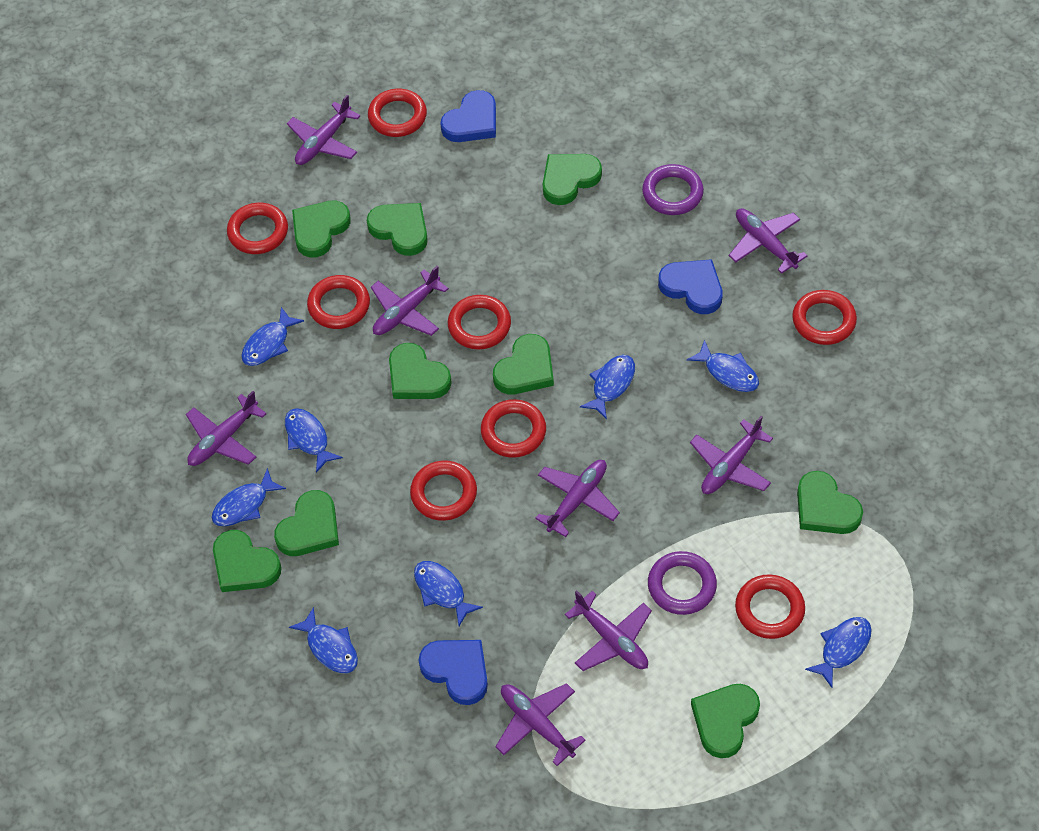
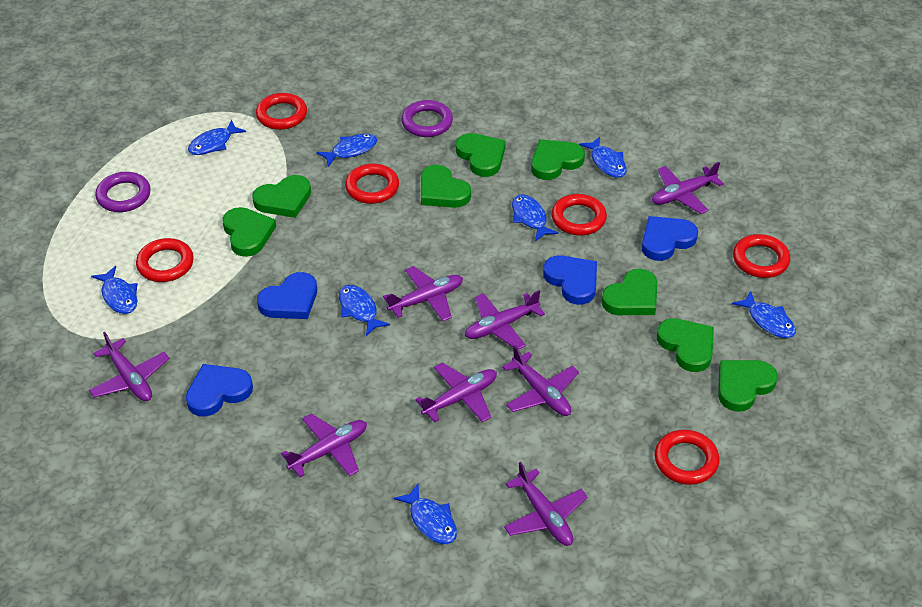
blue heart: 3 -> 4
green heart: 9 -> 8
red ring: 8 -> 6

